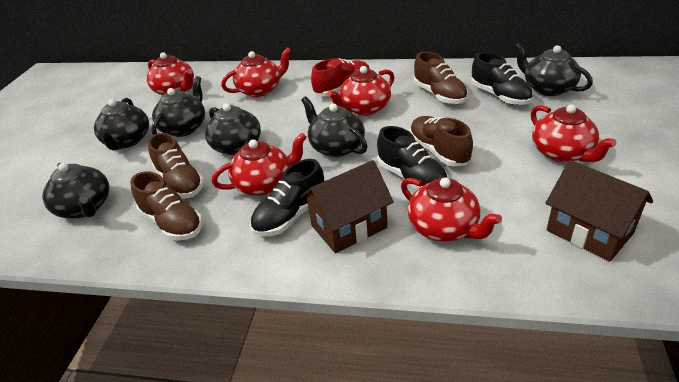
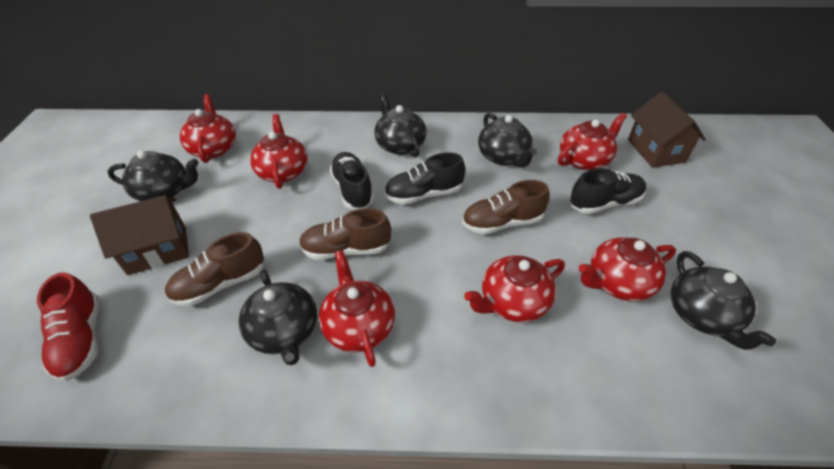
black teapot: 6 -> 5
brown shoe: 4 -> 3

